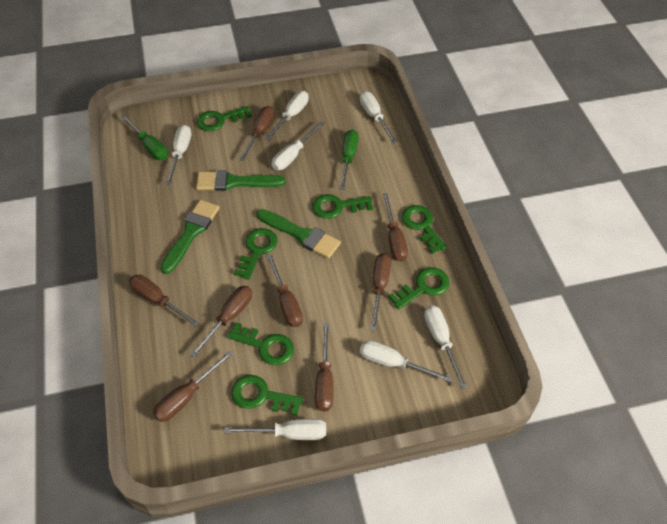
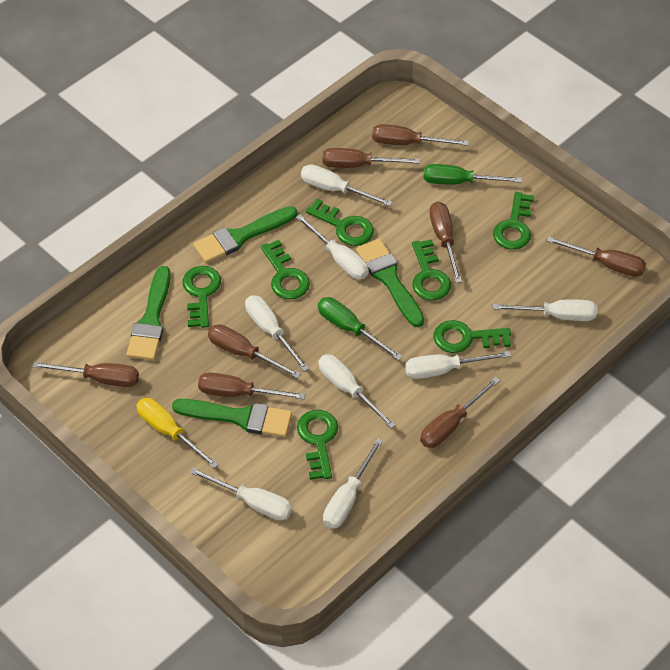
green brush: 3 -> 4
white screwdriver: 7 -> 8
yellow screwdriver: 0 -> 1

